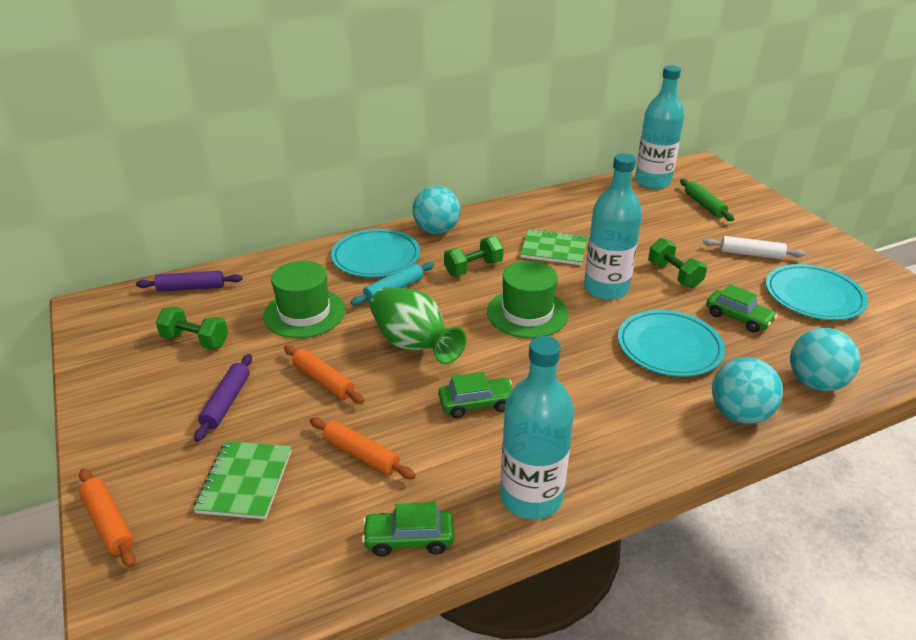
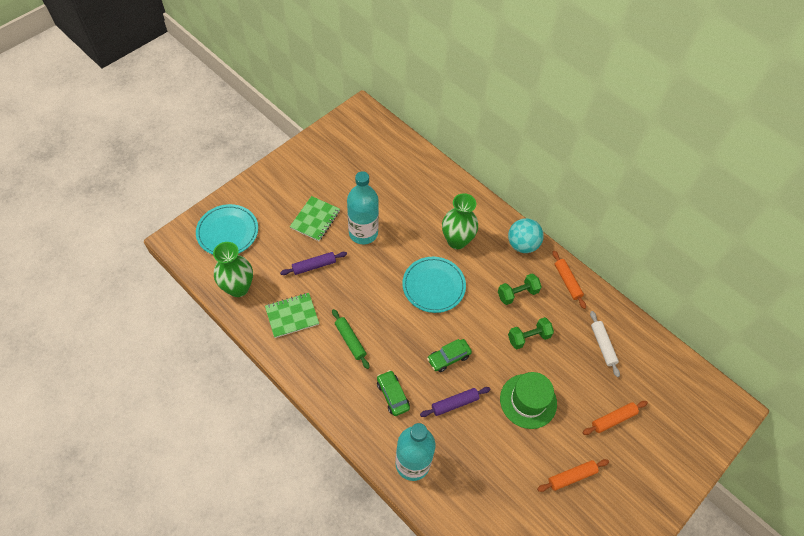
green car: 3 -> 2
green dumbbell: 3 -> 2
green hat: 2 -> 1
green vase: 1 -> 2
turquoise ball: 3 -> 1
turquoise bottle: 3 -> 2
turquoise plate: 3 -> 2
turquoise rolling pin: 1 -> 0

